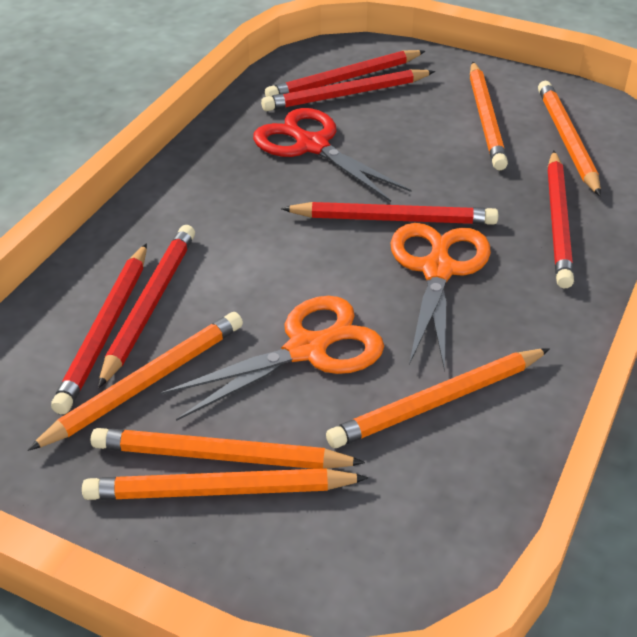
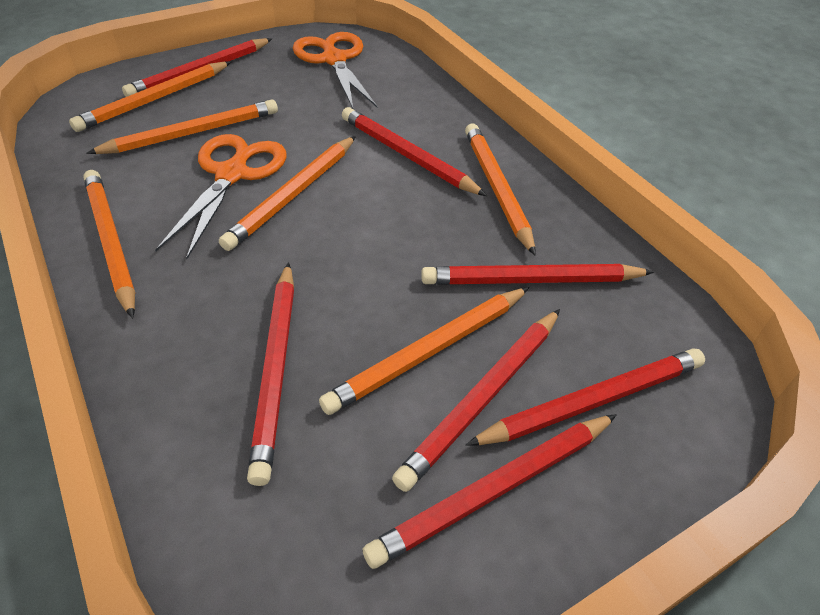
red pencil: 6 -> 7
red scissors: 1 -> 0

